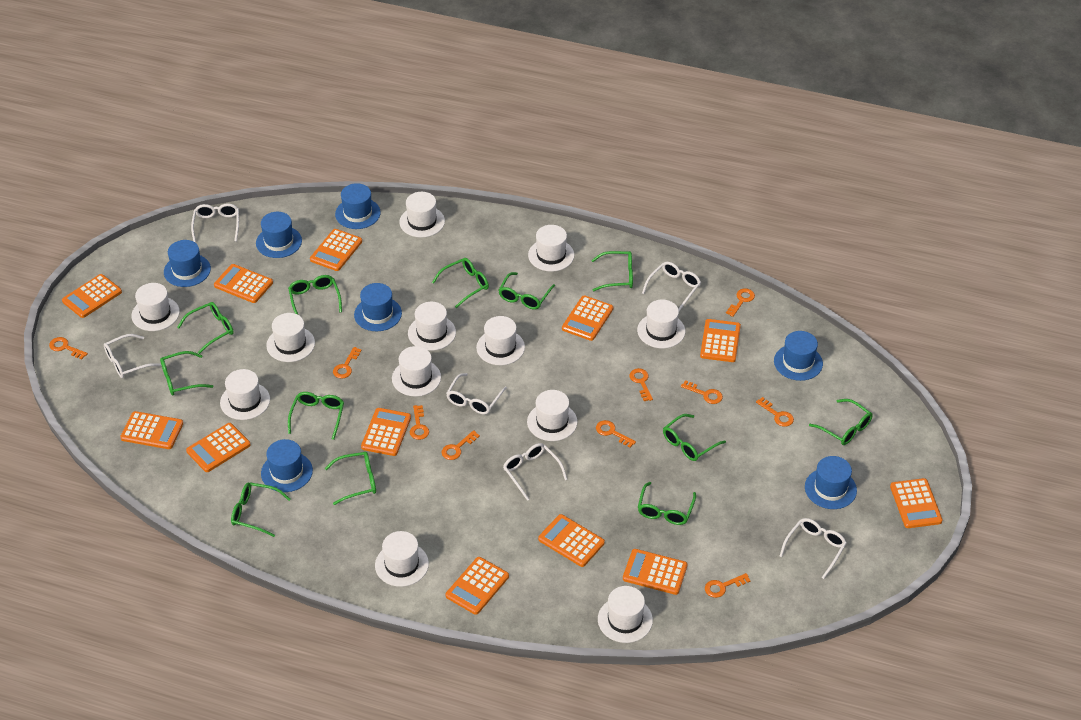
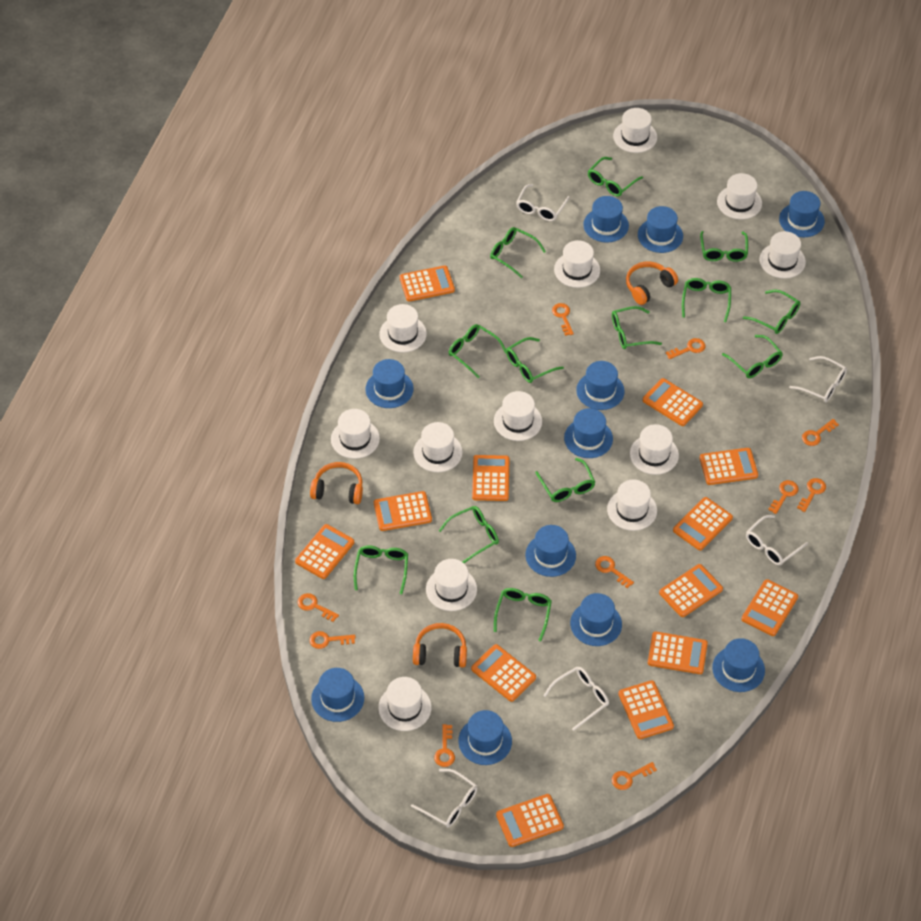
blue hat: 7 -> 11
green glasses: 12 -> 13
orange calculator: 12 -> 13
orange headphones: 0 -> 3
white glasses: 6 -> 5

